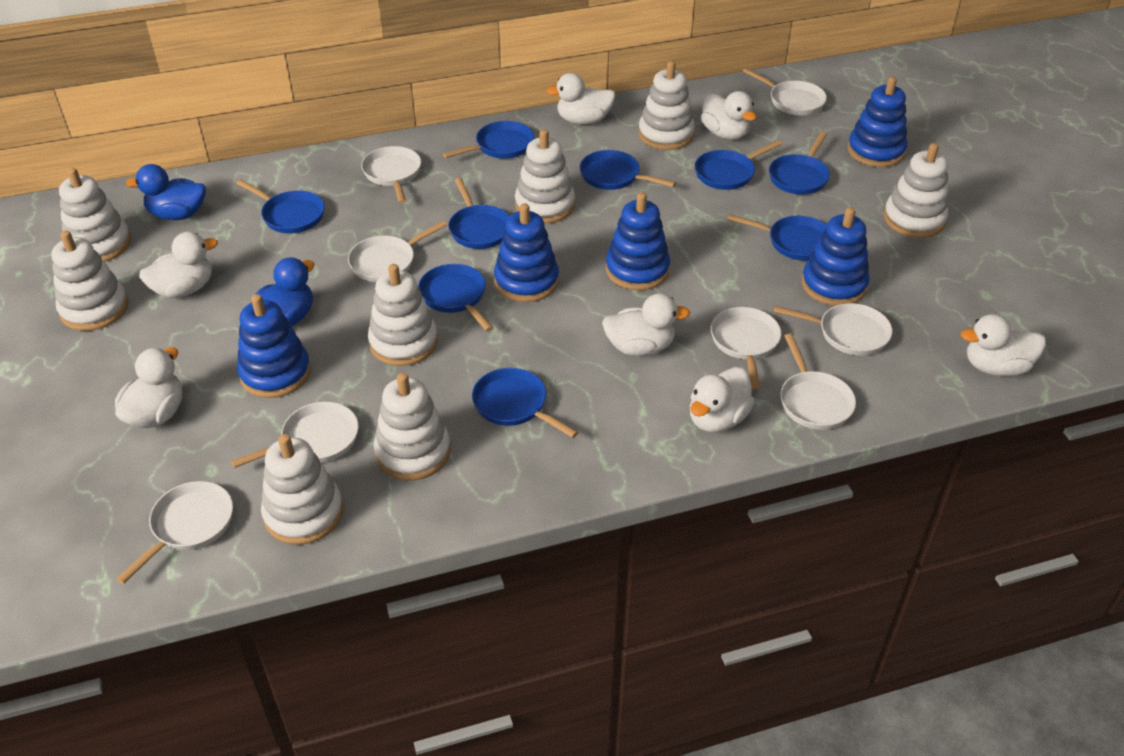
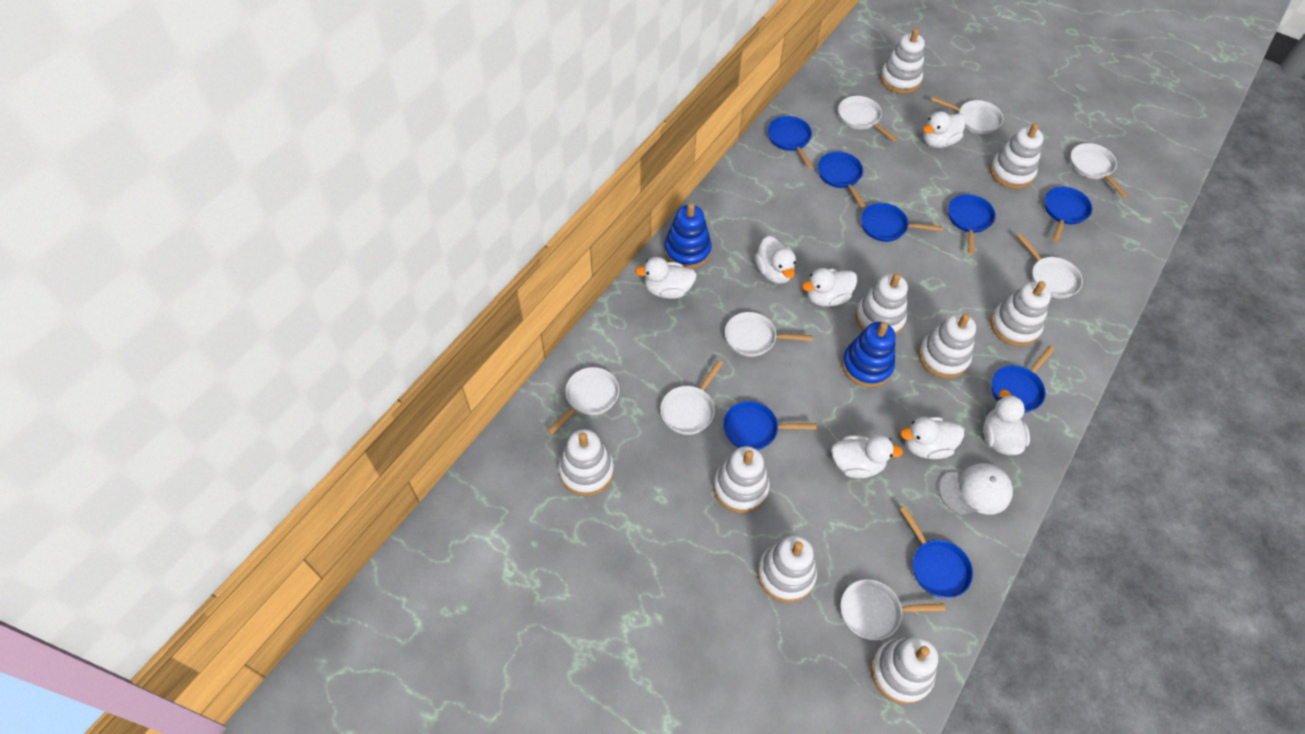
blue duck: 2 -> 0
blue pan: 9 -> 8
blue stacking toy: 5 -> 2
white cap: 0 -> 1
white stacking toy: 8 -> 9

